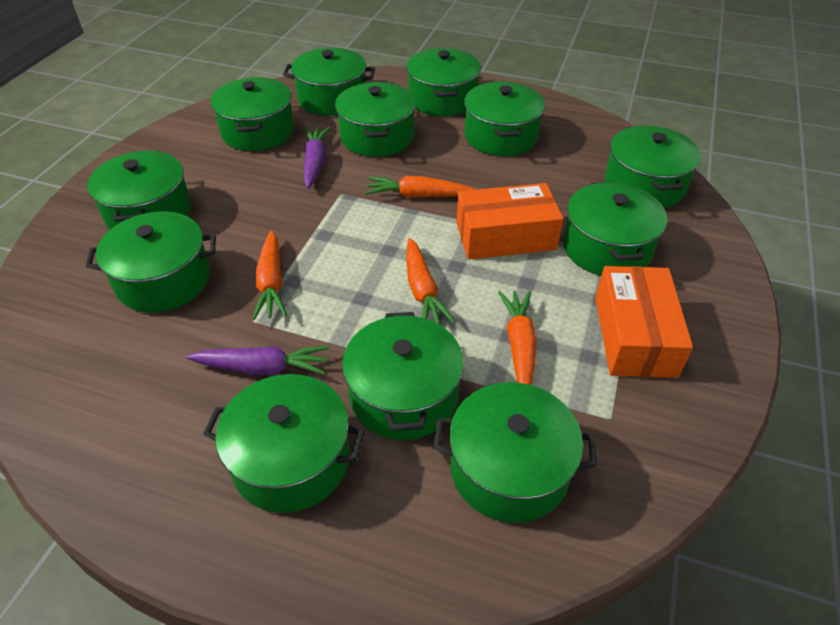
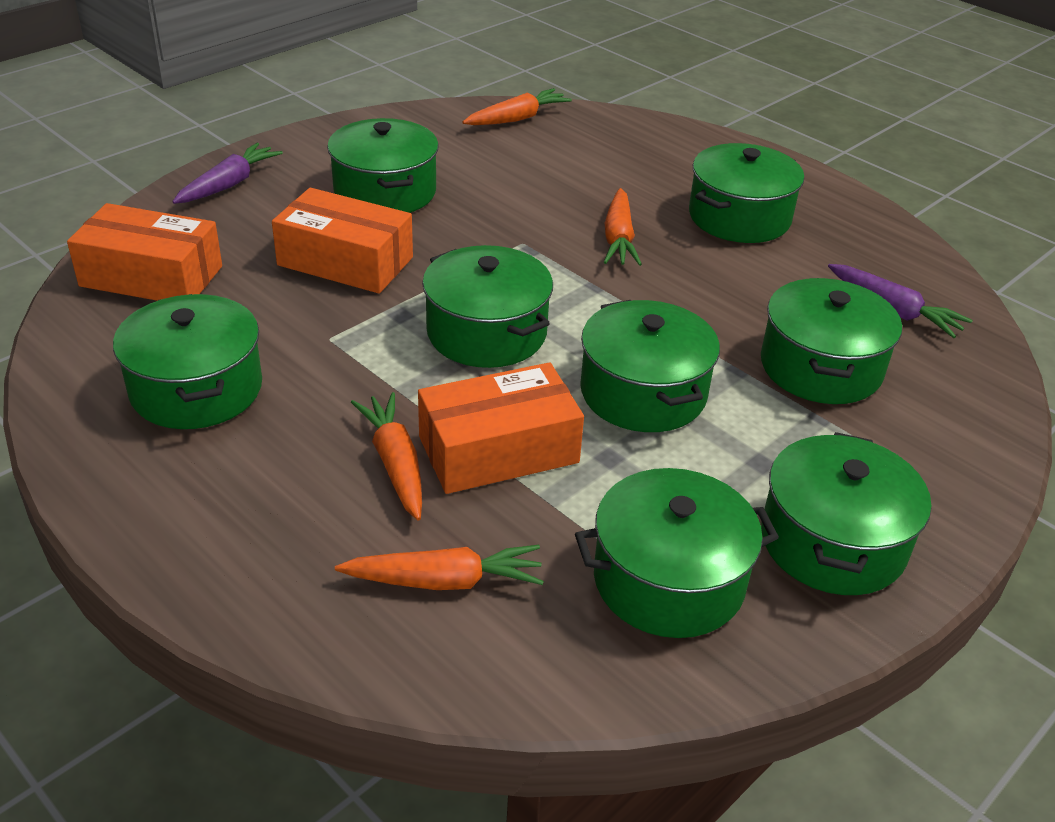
green pot: 12 -> 8
orange box: 2 -> 3

